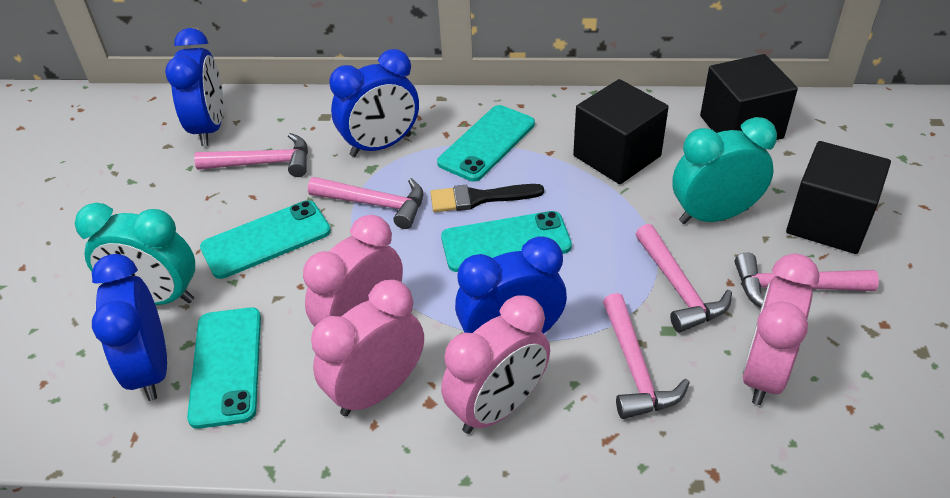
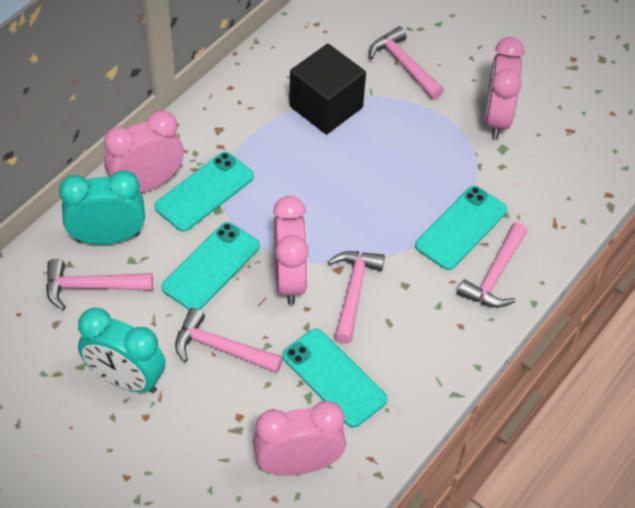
black brush: 1 -> 0
black cube: 3 -> 1
blue clock: 4 -> 0

